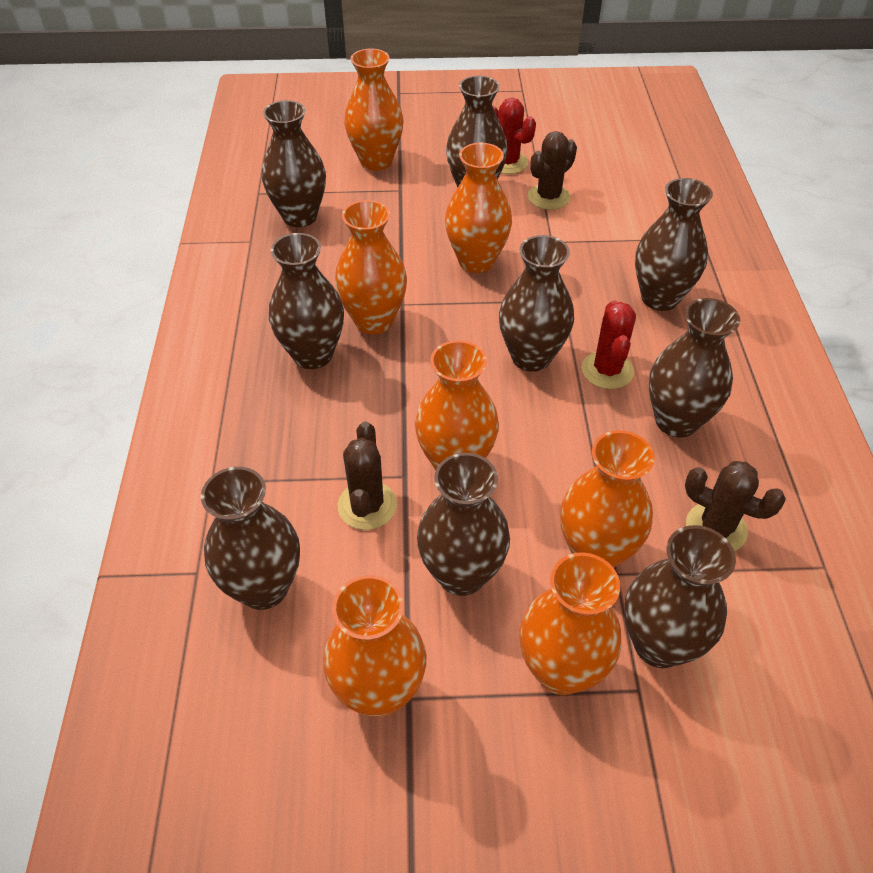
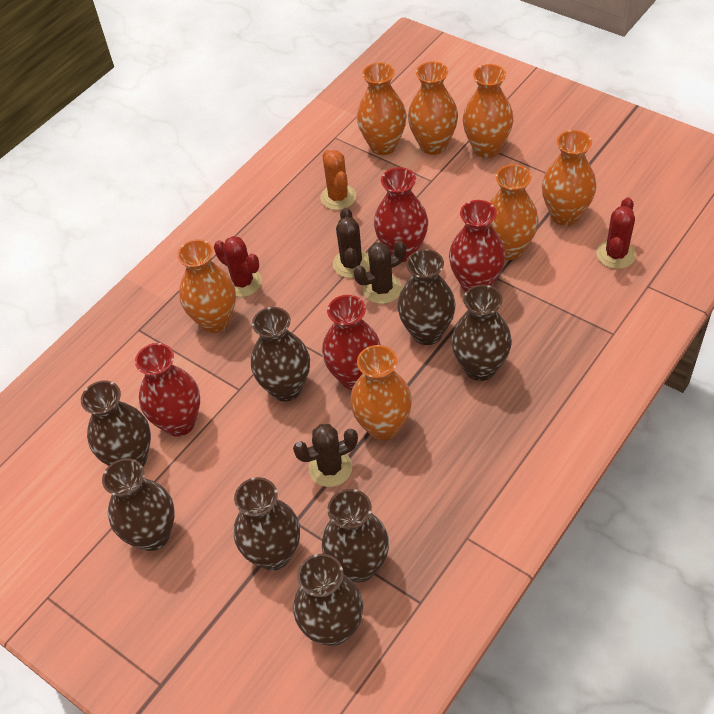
brown vase: 9 -> 8
orange cactus: 0 -> 1
red vase: 0 -> 4

